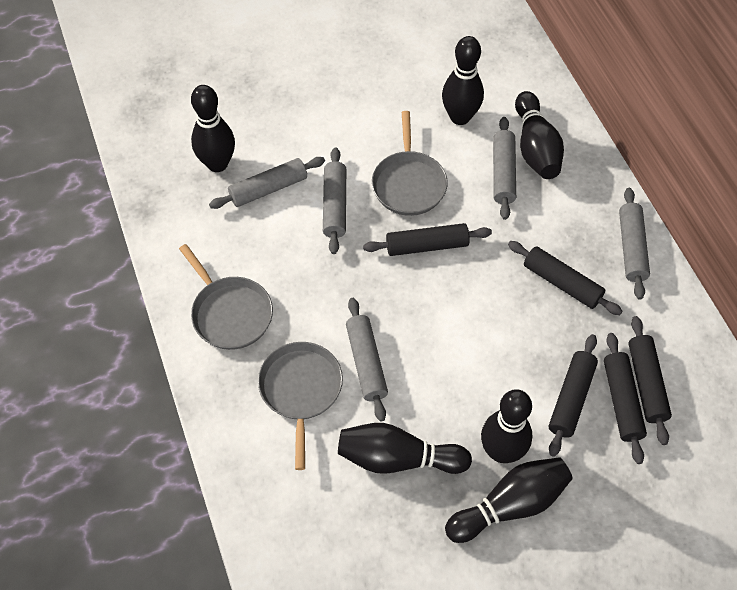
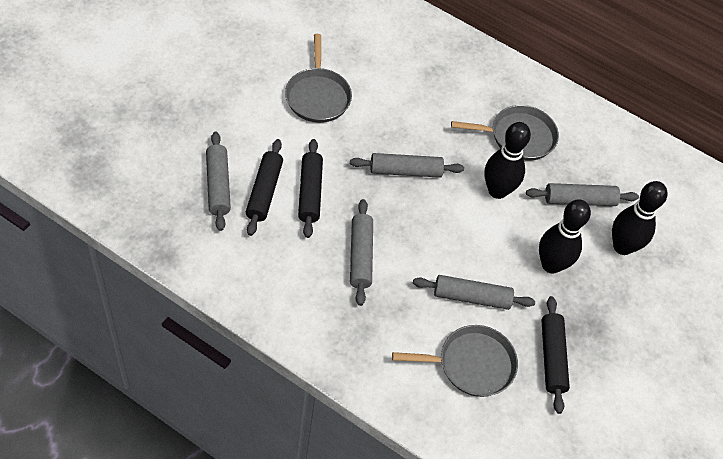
black bowling pin: 6 -> 3
black rolling pin: 5 -> 3

